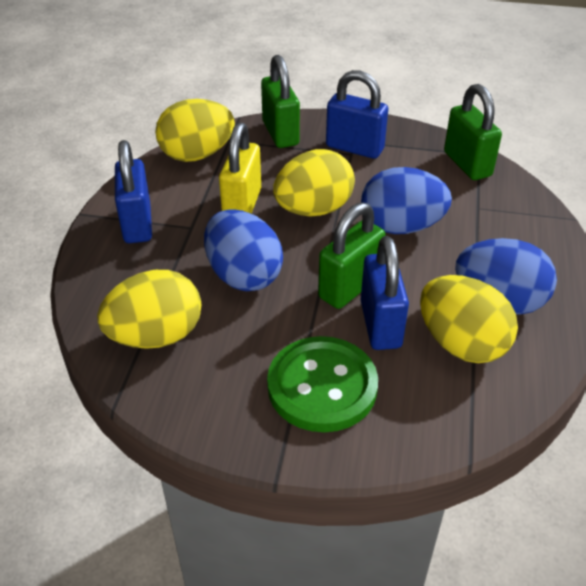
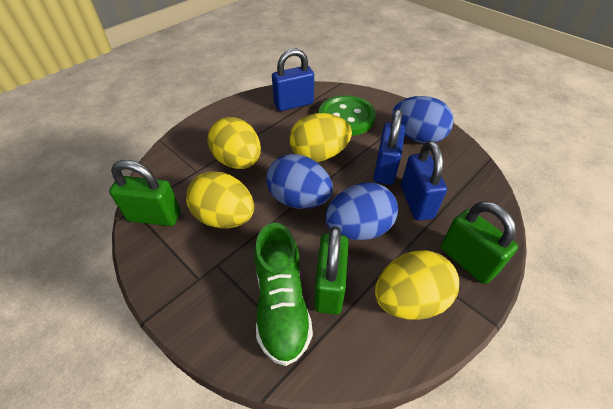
green shoe: 0 -> 1
yellow padlock: 1 -> 0

